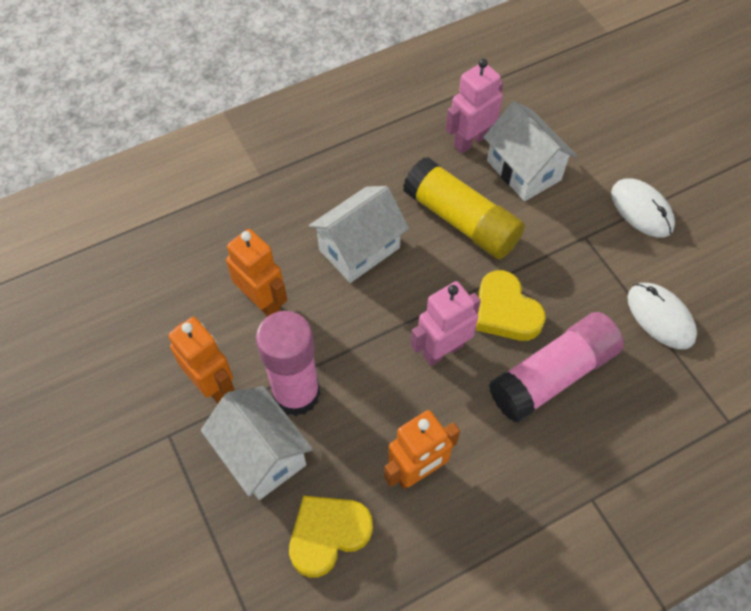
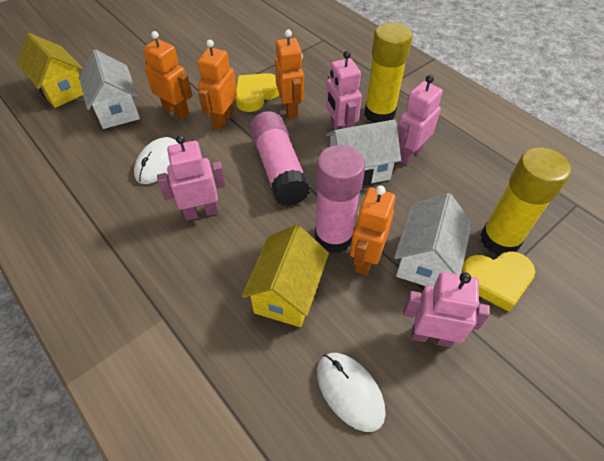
orange robot: 3 -> 4
pink robot: 2 -> 4
yellow glue stick: 1 -> 2
yellow house: 0 -> 2

